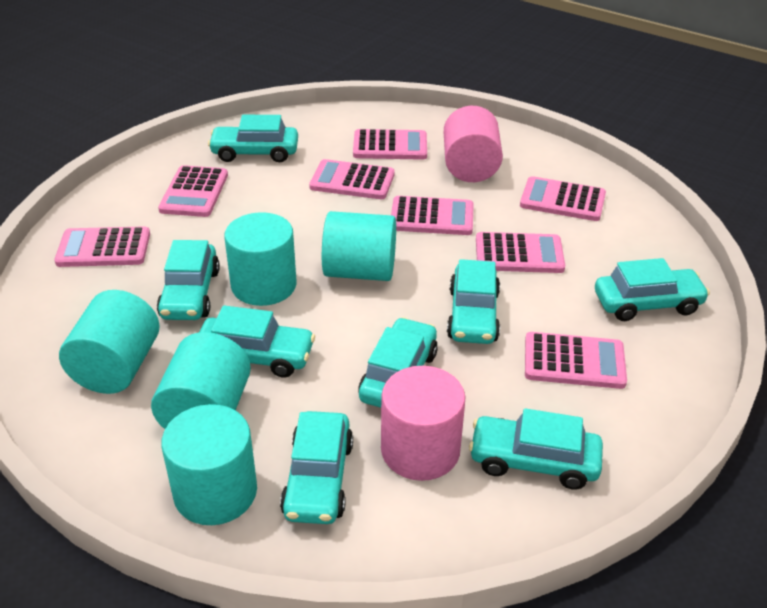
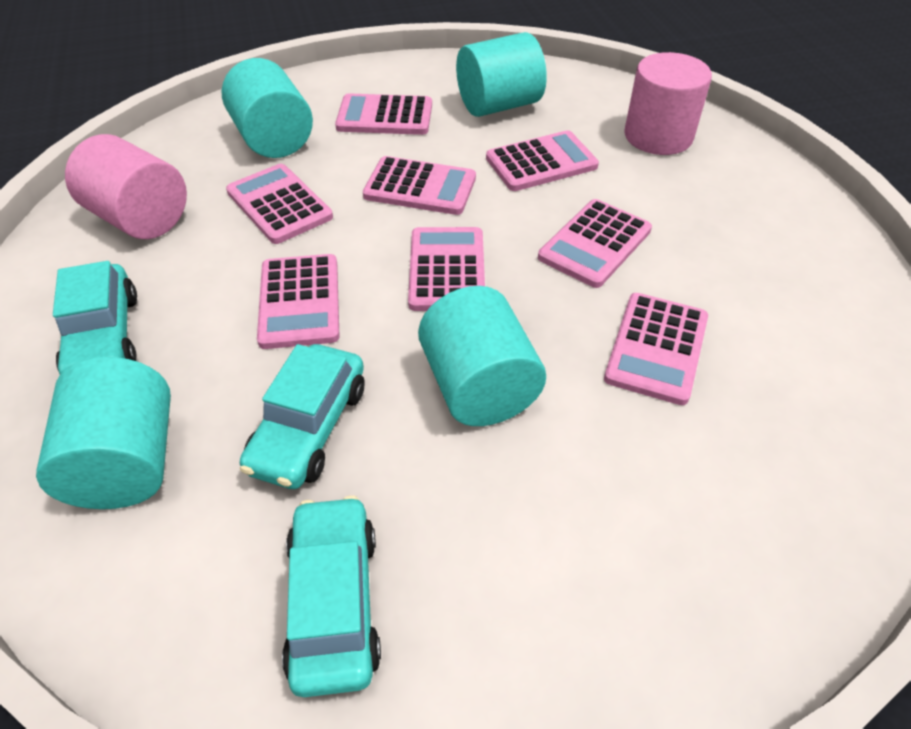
turquoise car: 8 -> 3
turquoise cylinder: 5 -> 4

